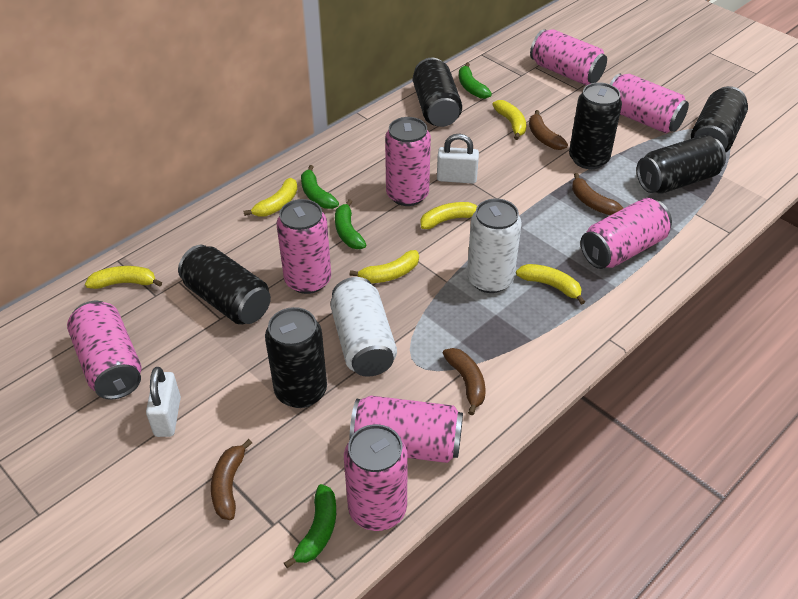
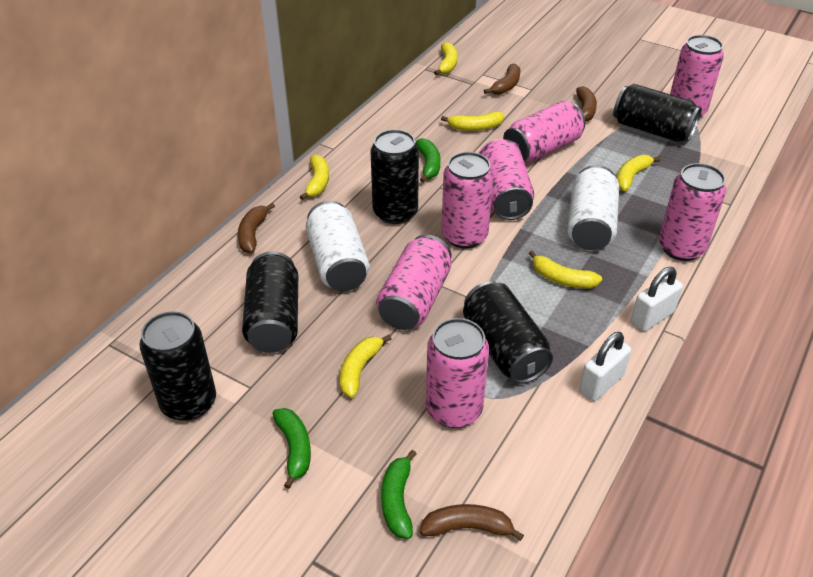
black can: 6 -> 5
green banana: 4 -> 3
pink can: 8 -> 7

